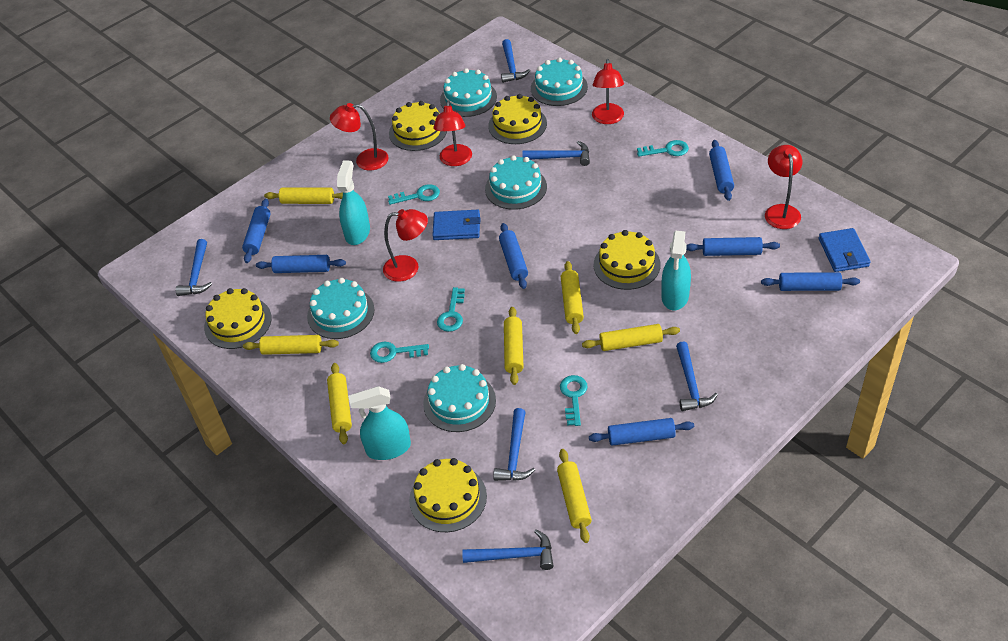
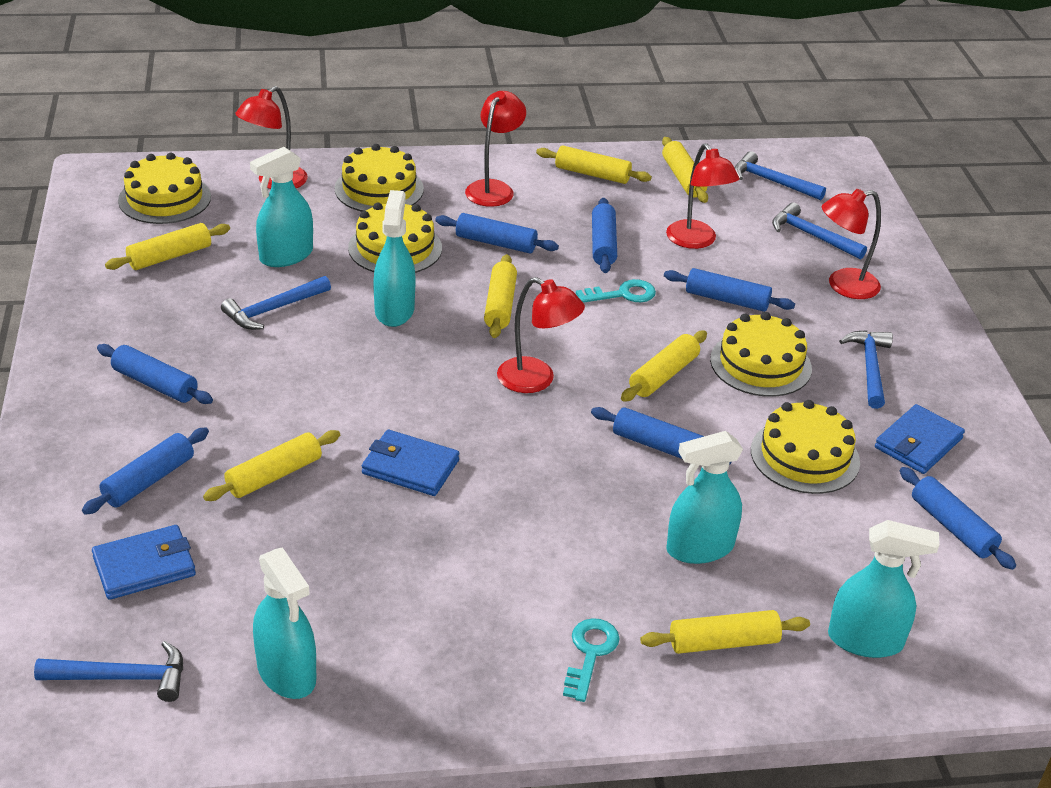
blue hammer: 6 -> 5
blue wallet: 2 -> 3
turquoise cake: 5 -> 0
turquoise key: 5 -> 2
turquoise spray bottle: 3 -> 5

